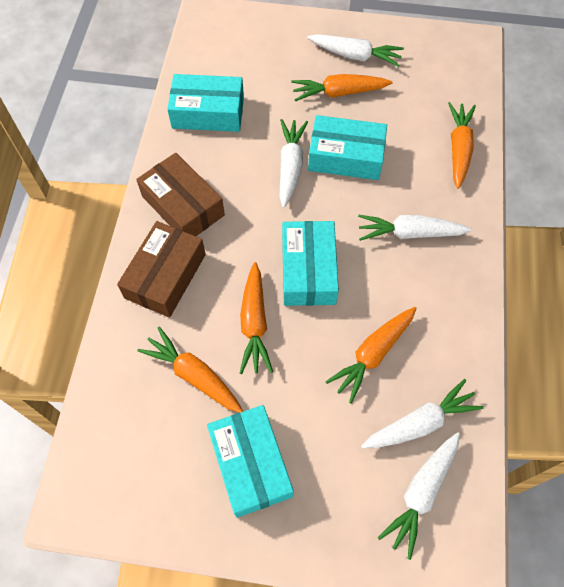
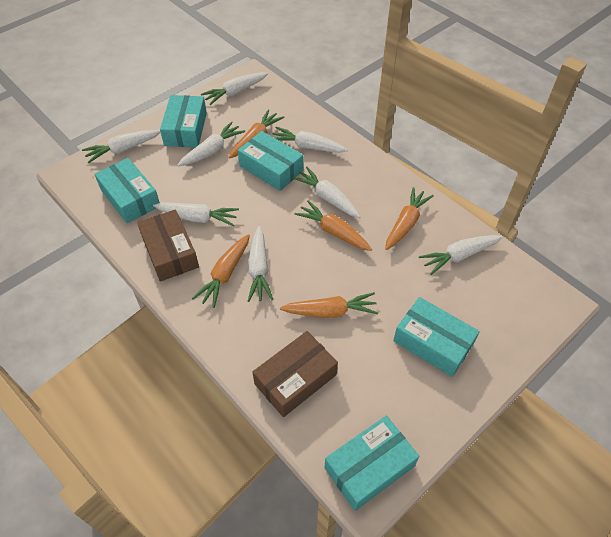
turquoise box: 4 -> 5
white carrot: 5 -> 8

